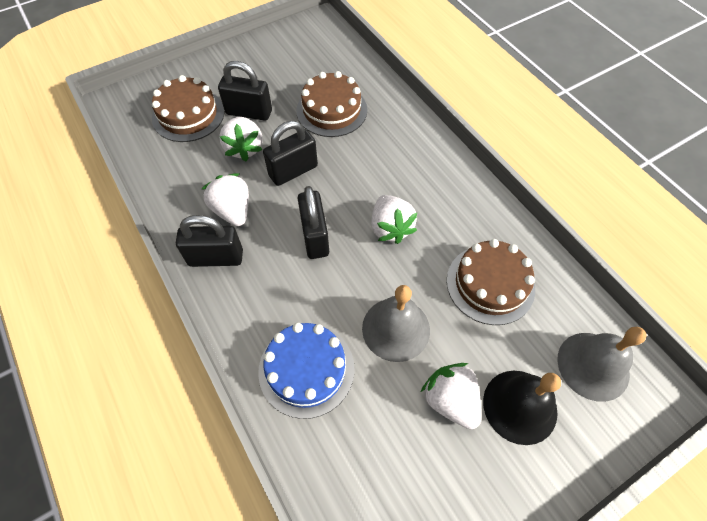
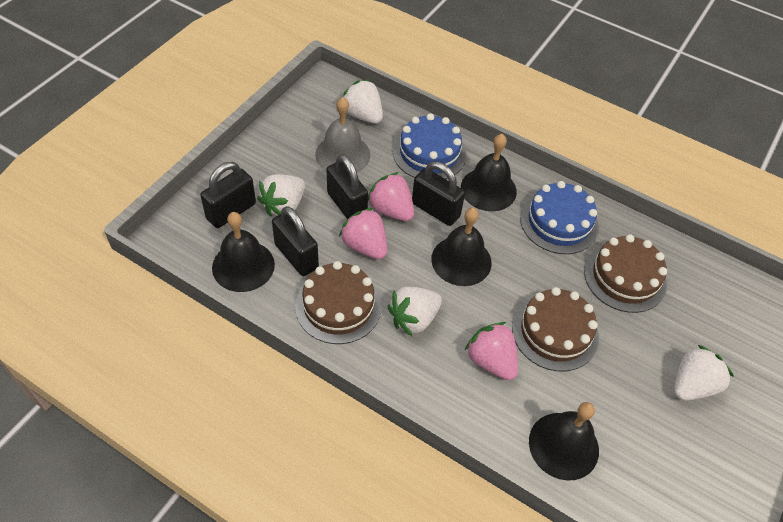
black bell: 1 -> 4
blue cake: 1 -> 2
grey bell: 2 -> 1
pink strawberry: 0 -> 3

